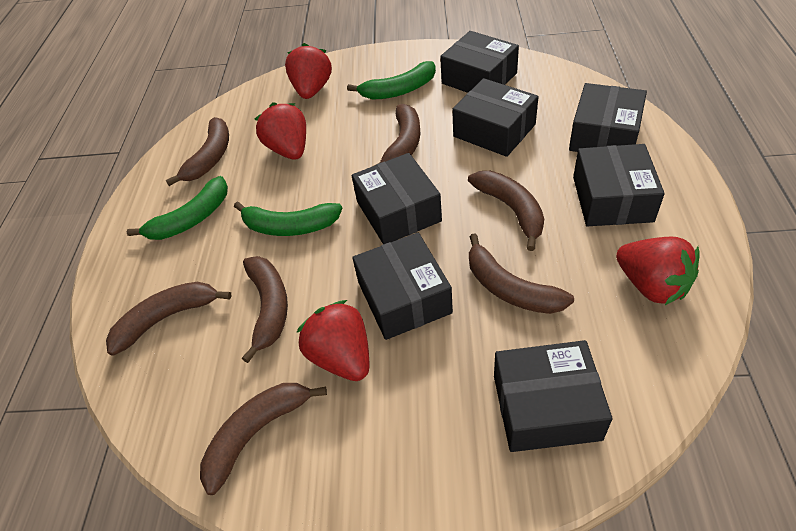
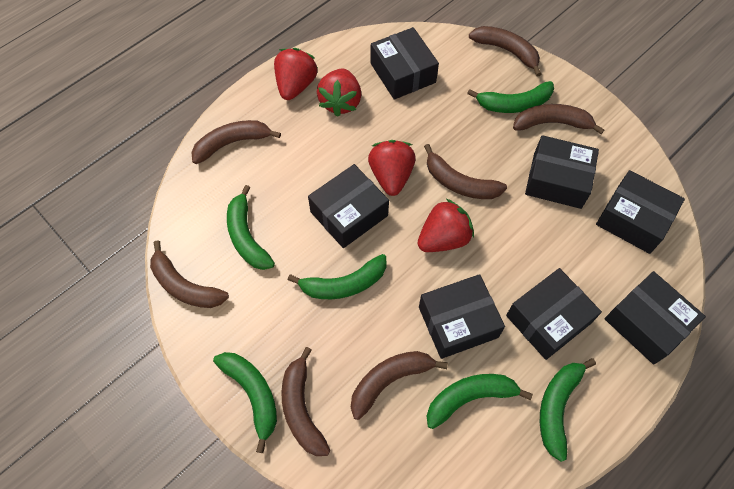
green banana: 3 -> 6

